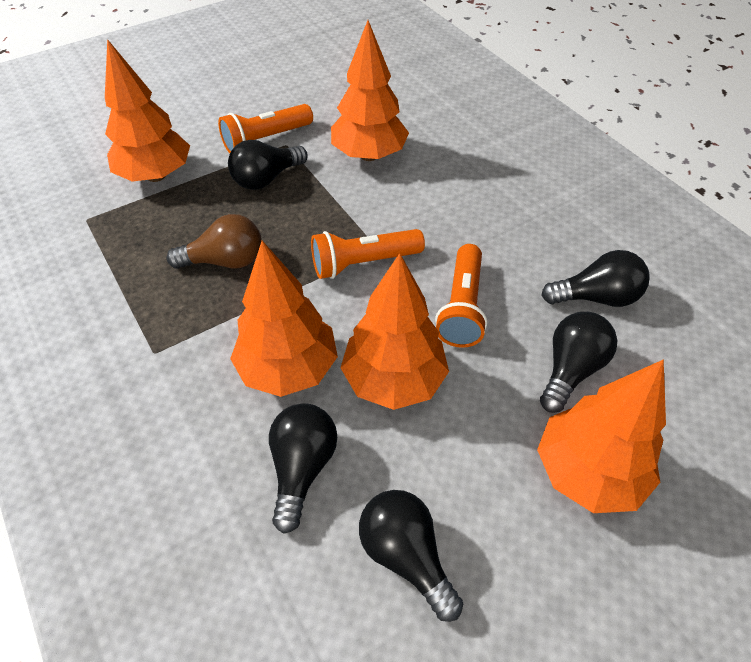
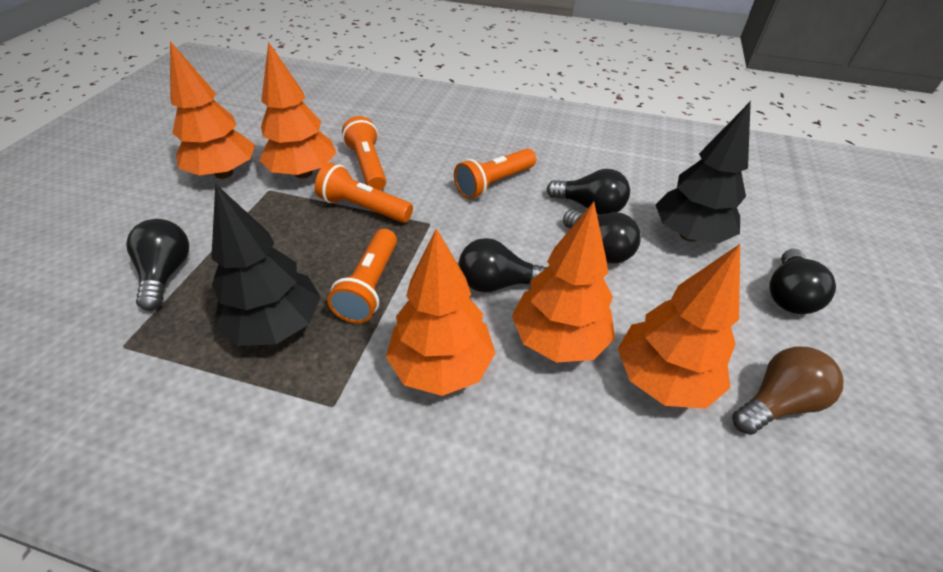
black tree: 0 -> 2
orange flashlight: 3 -> 4

